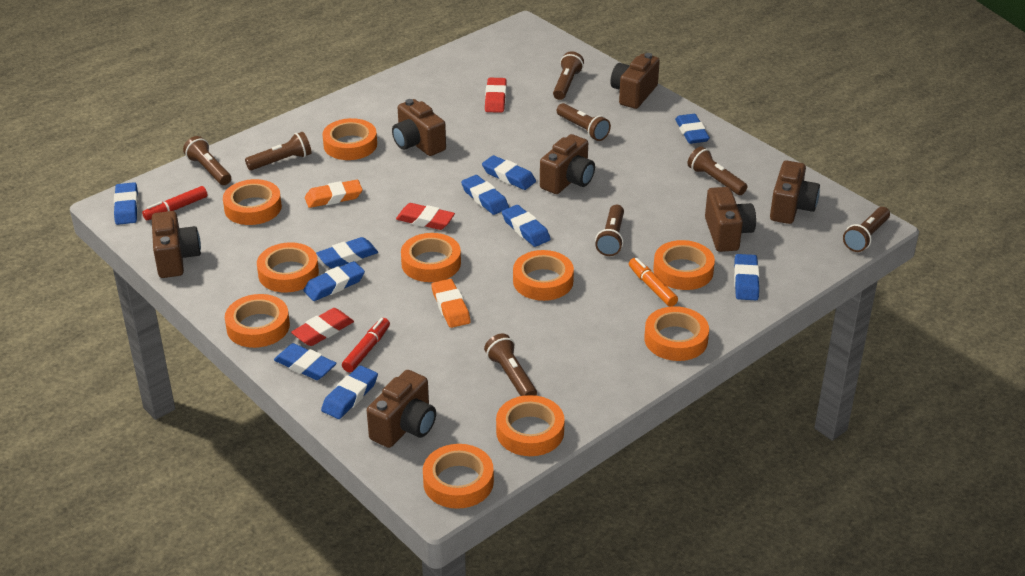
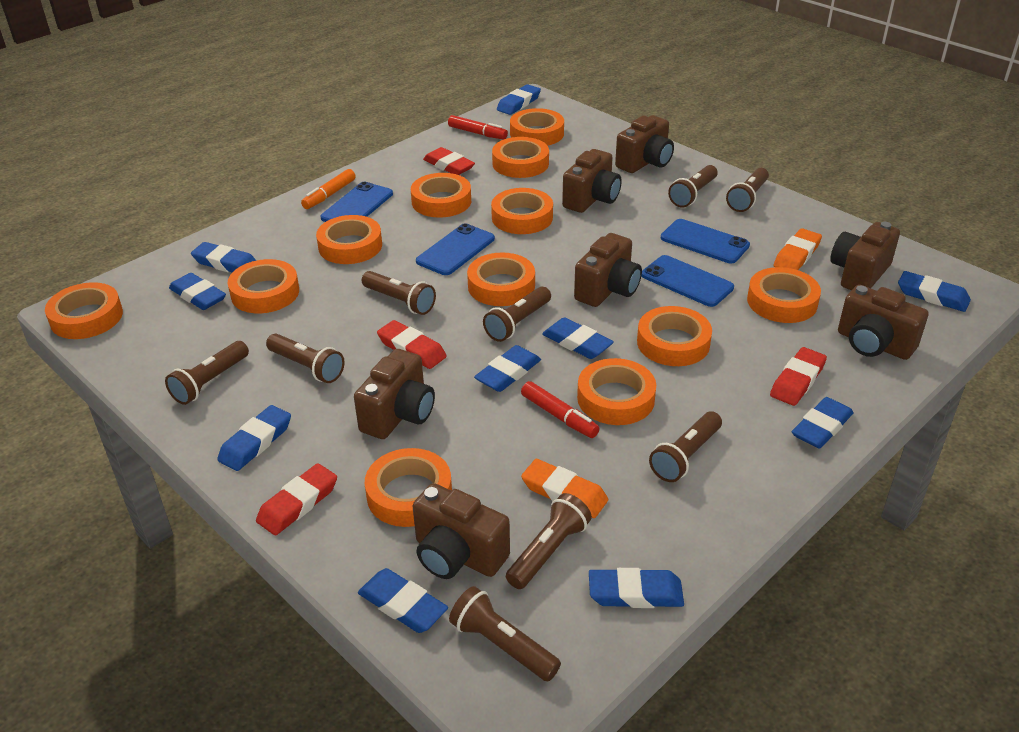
blue phone: 0 -> 4
brown flashlight: 8 -> 9
orange tape: 10 -> 12
red eraser: 3 -> 4

